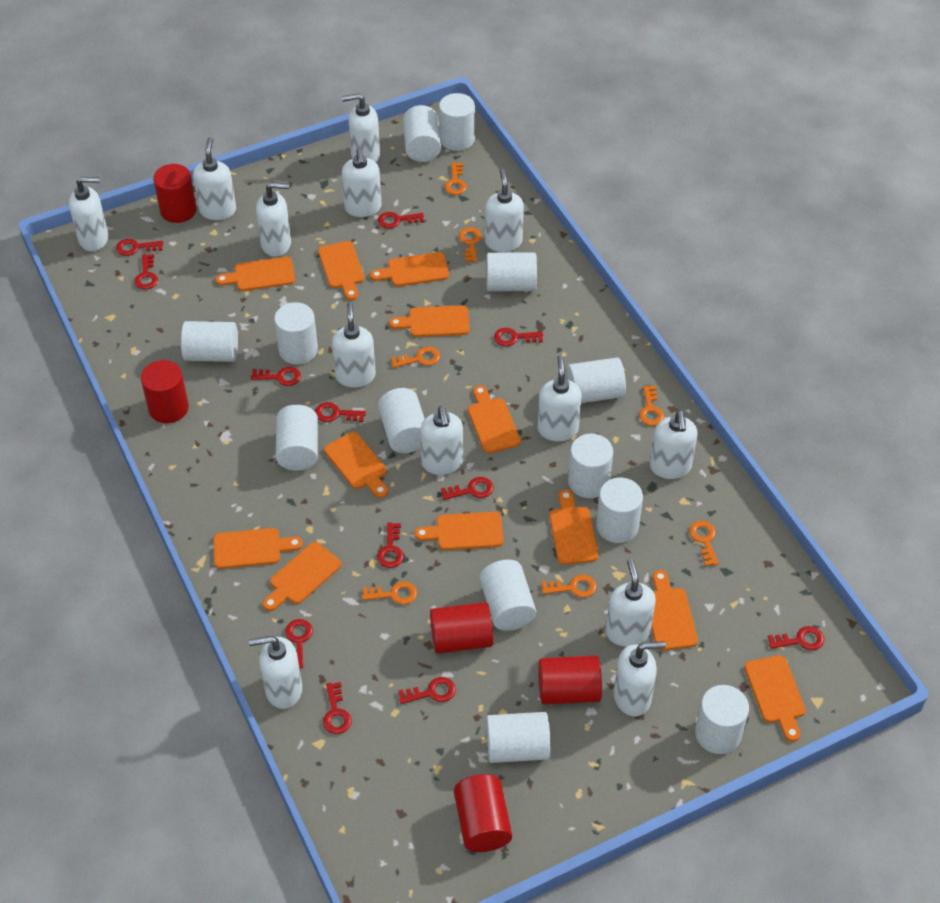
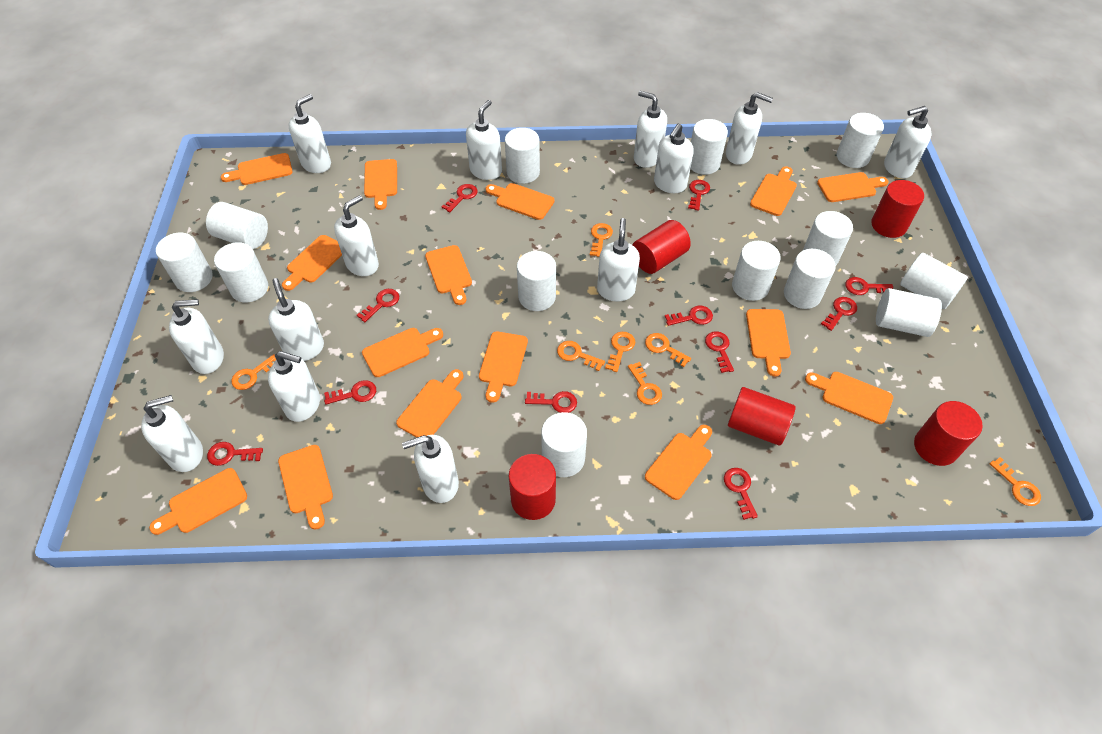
orange cutting board: 12 -> 15
red key: 12 -> 11

